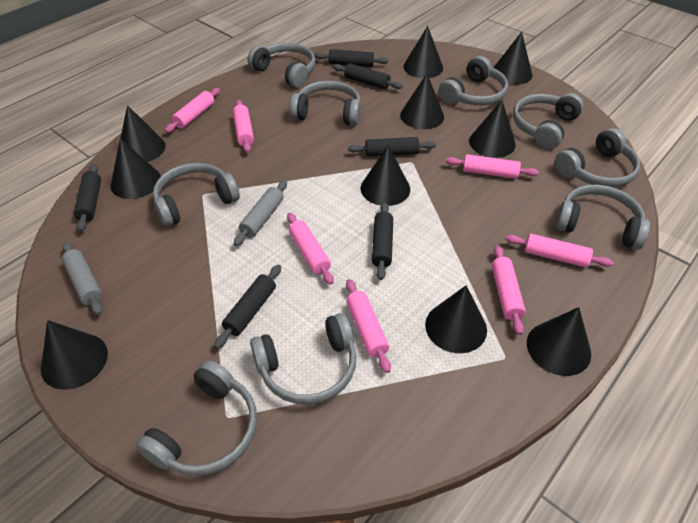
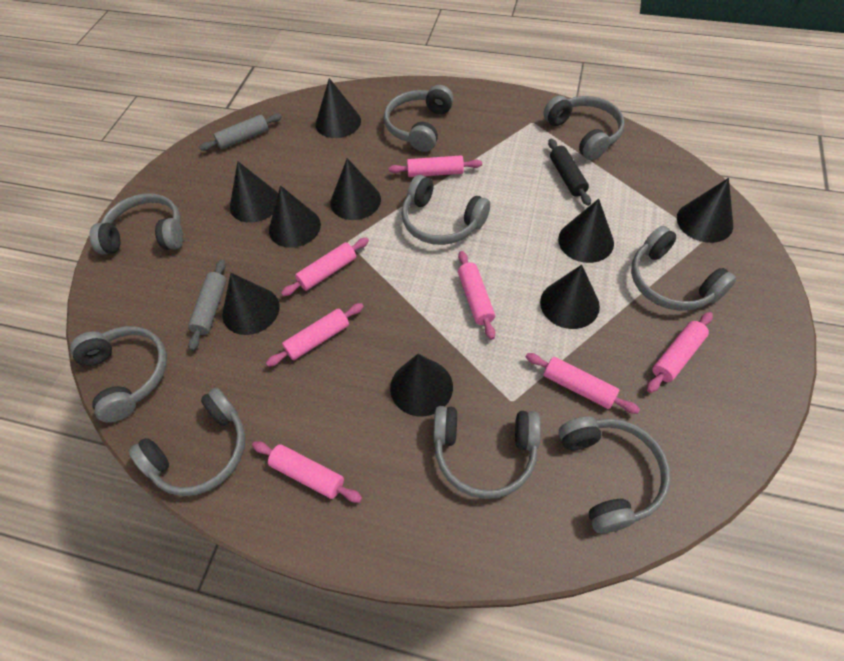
black cone: 10 -> 9
black rolling pin: 6 -> 1

